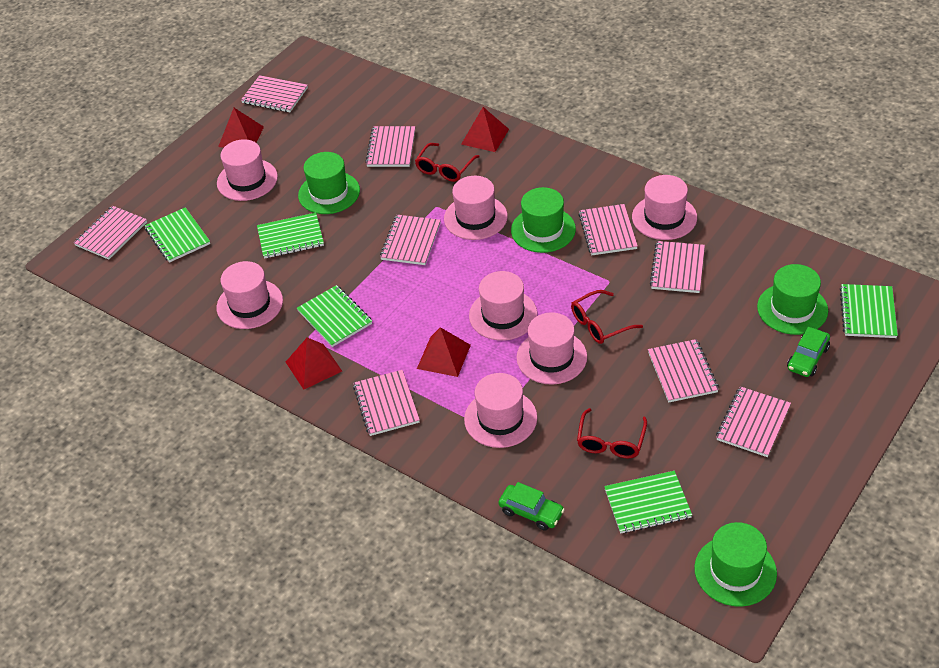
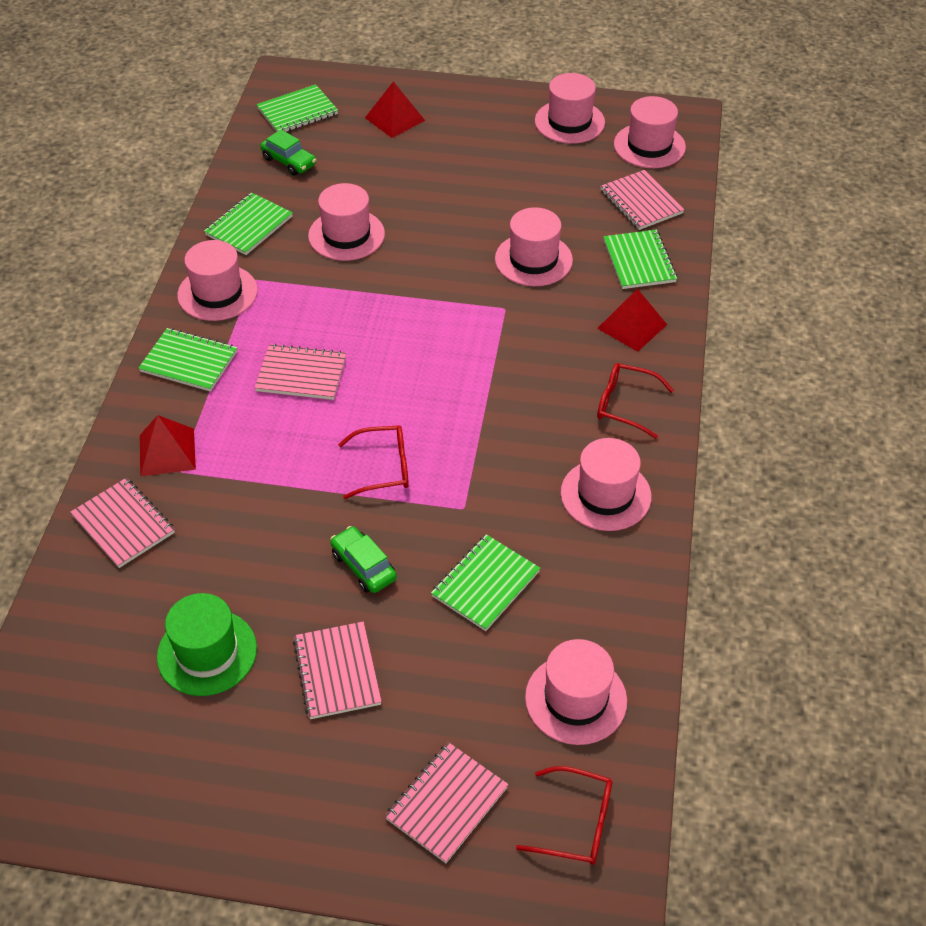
green hat: 4 -> 1
pink notebook: 9 -> 5
red pyramid: 4 -> 3

